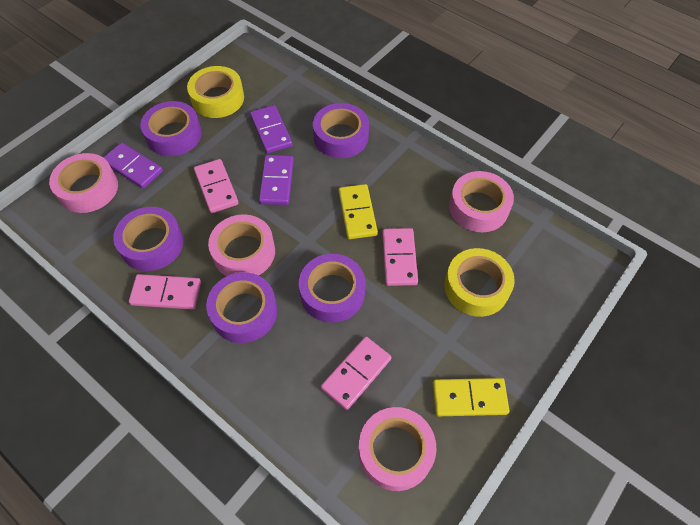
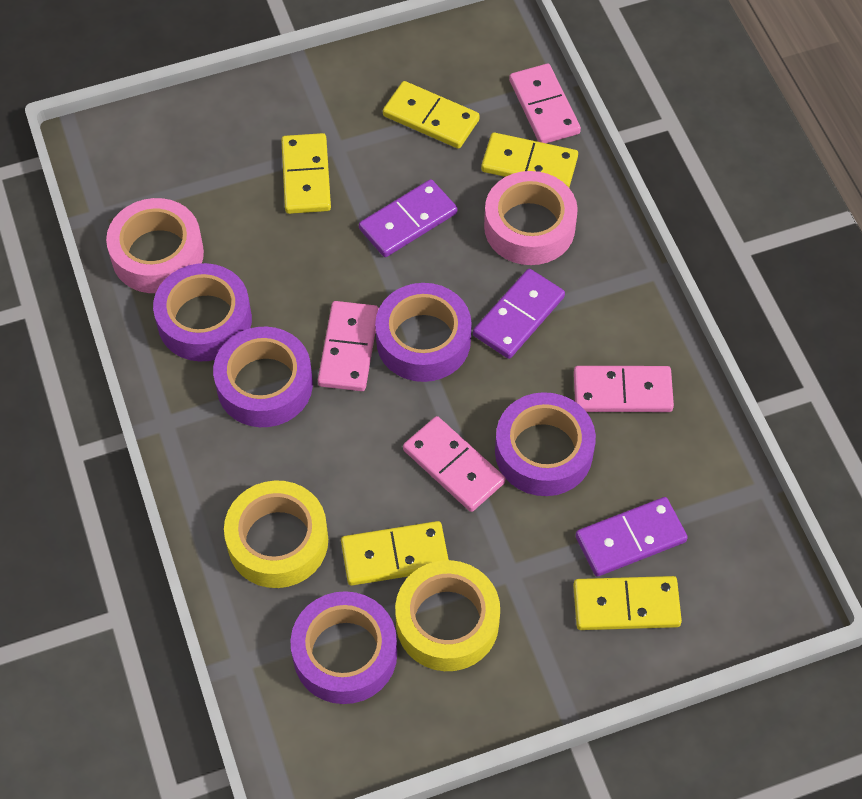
pink tape: 4 -> 2
yellow domino: 2 -> 5

